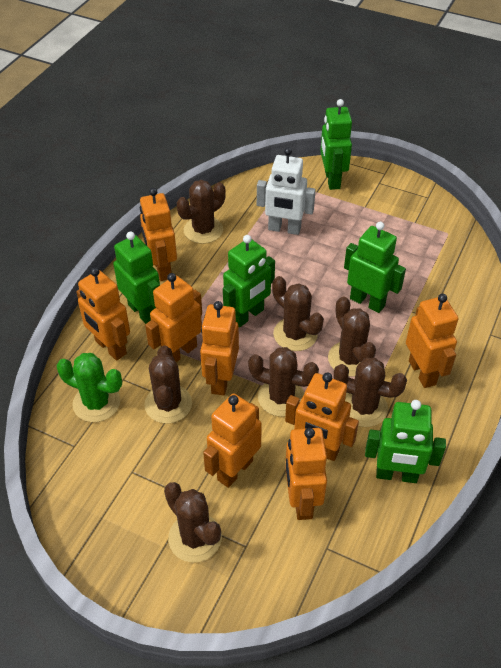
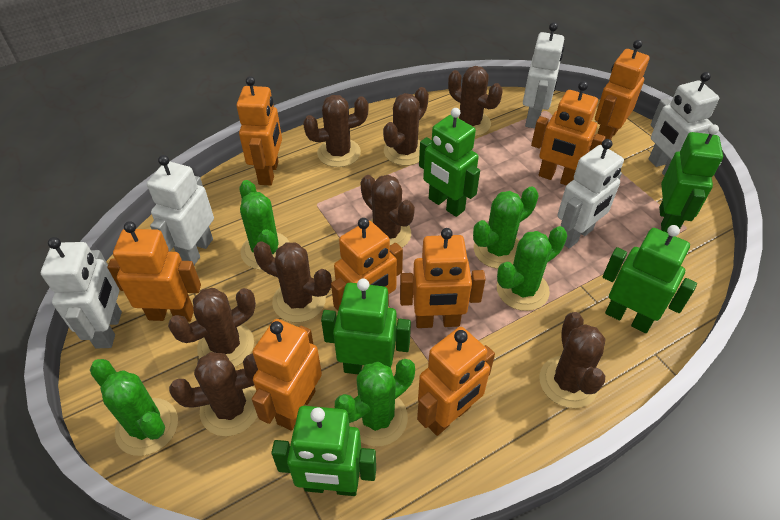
brown cactus: 7 -> 8
green cactus: 1 -> 5
white robot: 1 -> 5

